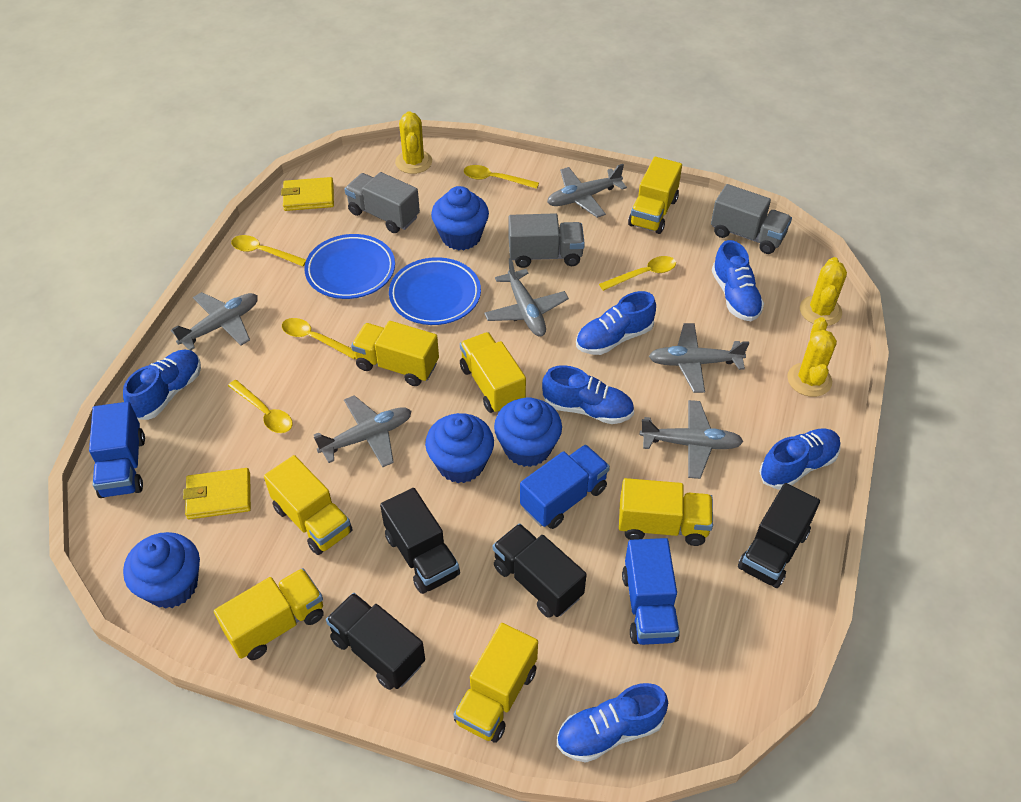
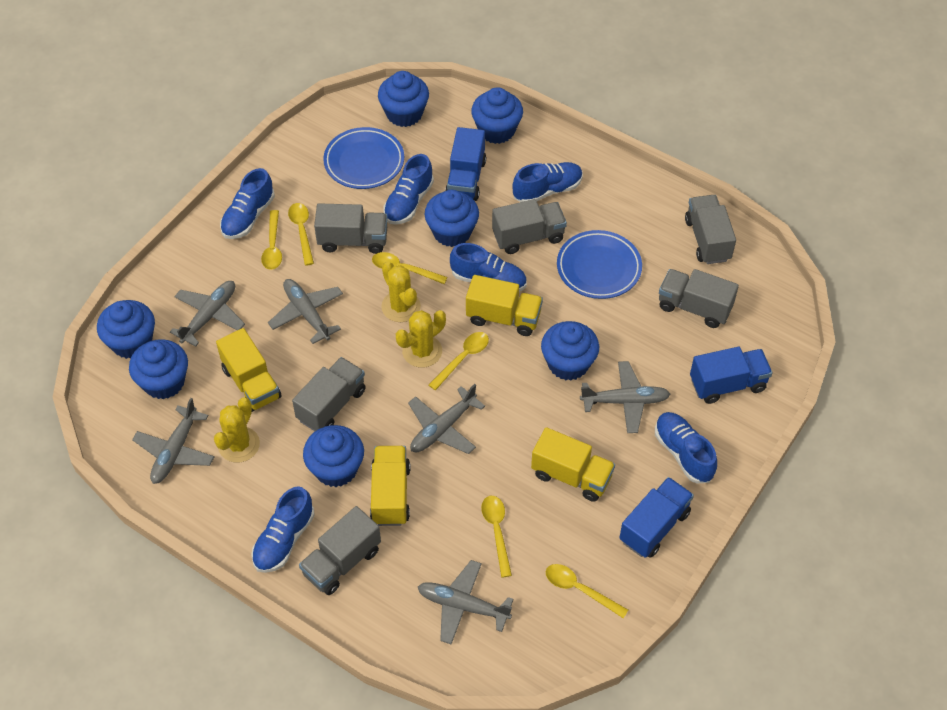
black truck: 4 -> 0
blue cupcake: 4 -> 7
grey truck: 3 -> 6
yellow spoon: 5 -> 6
yellow truck: 7 -> 4
yellow wallet: 2 -> 0

